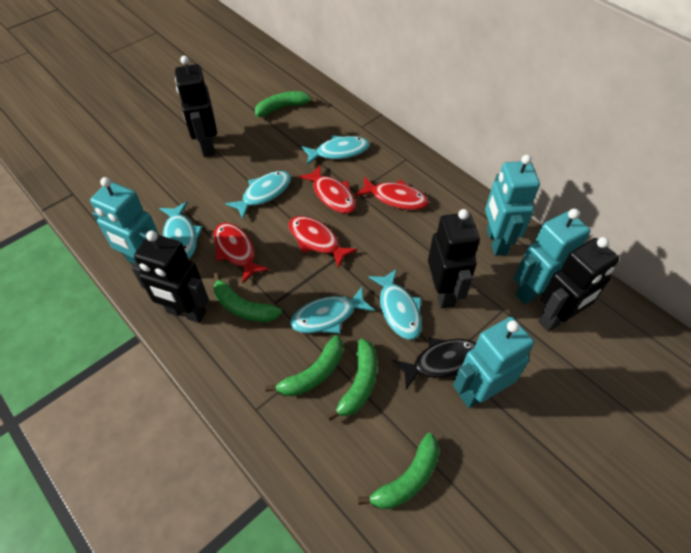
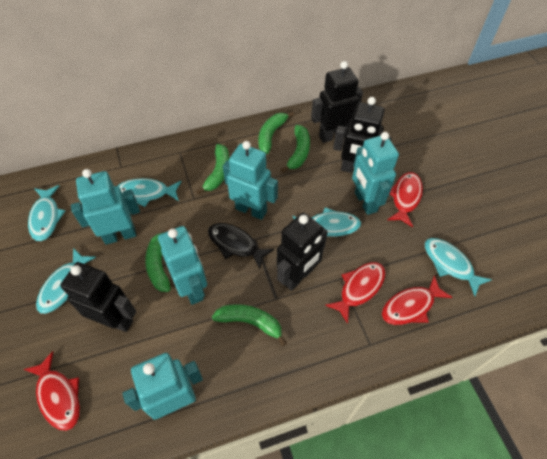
turquoise robot: 4 -> 5

